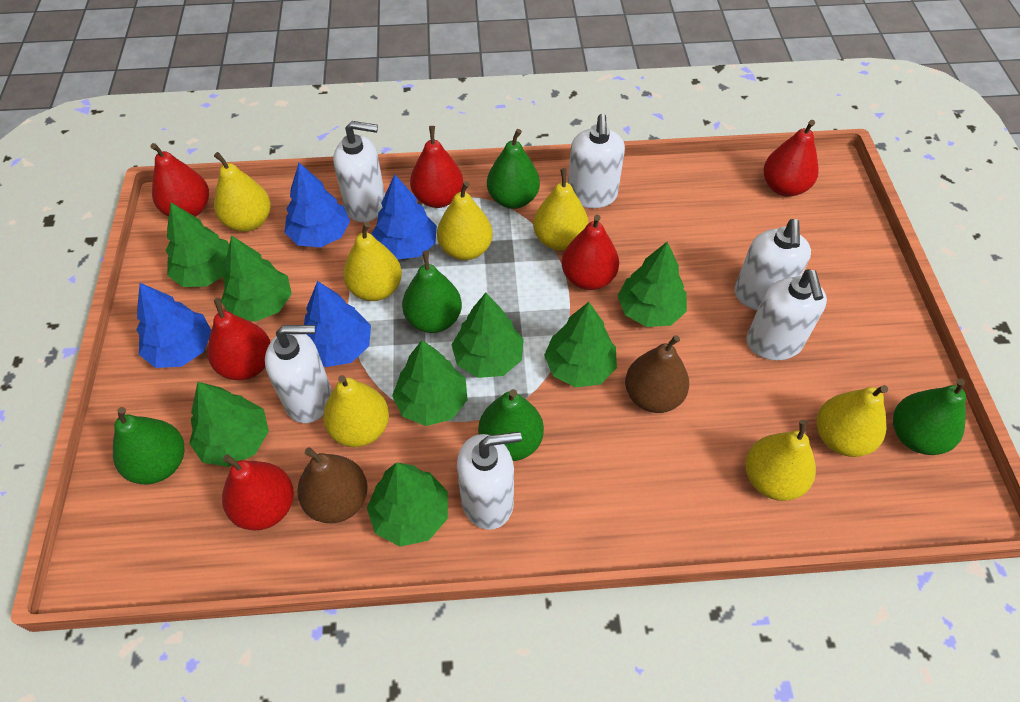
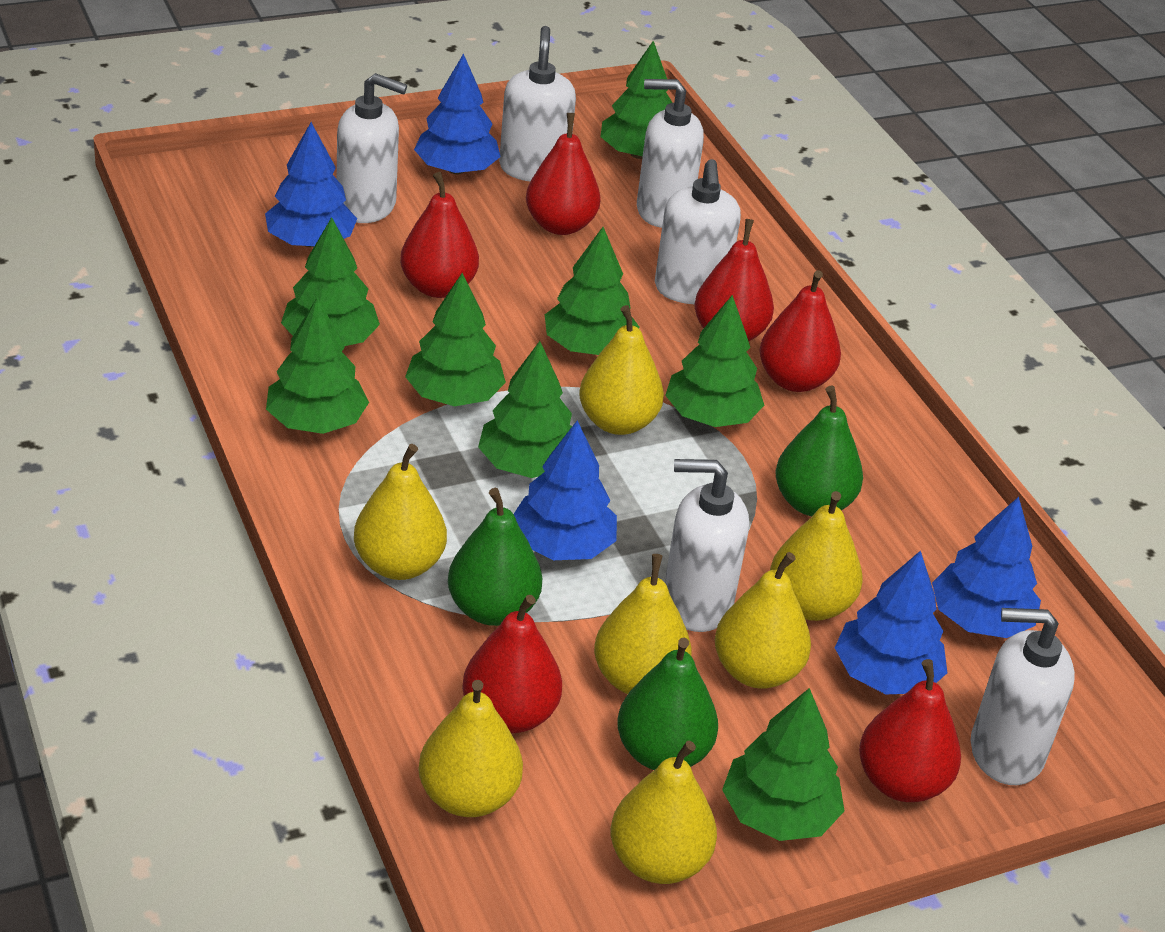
blue tree: 4 -> 5
brown pear: 2 -> 0
green pear: 5 -> 3

